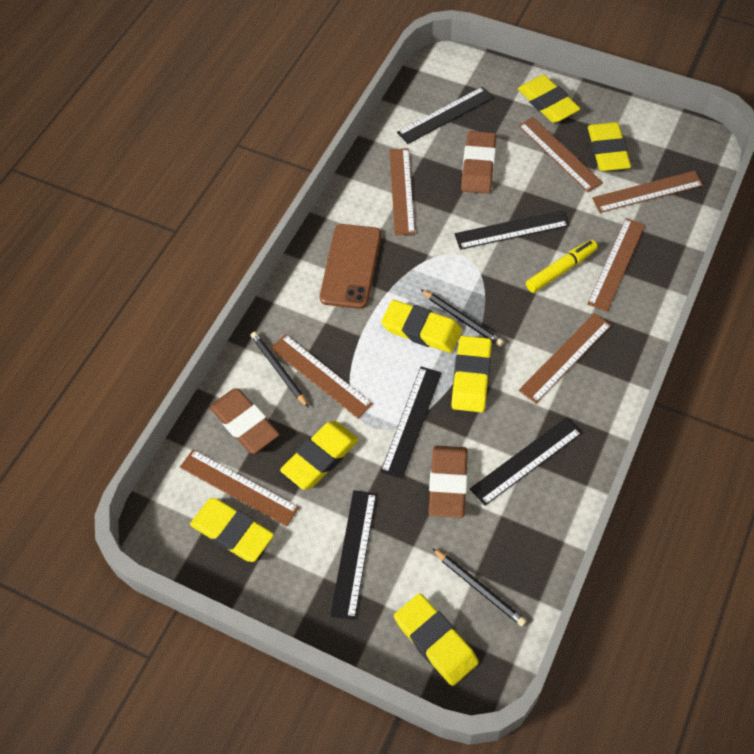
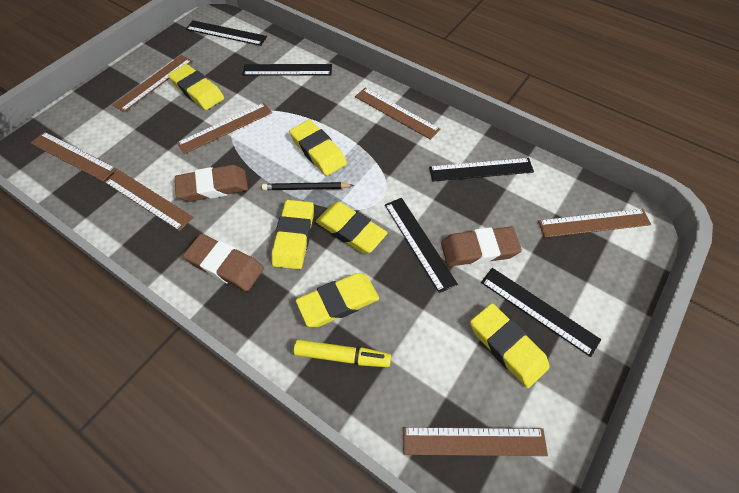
black pencil: 3 -> 1
brown phone: 1 -> 0
yellow eraser: 7 -> 6

